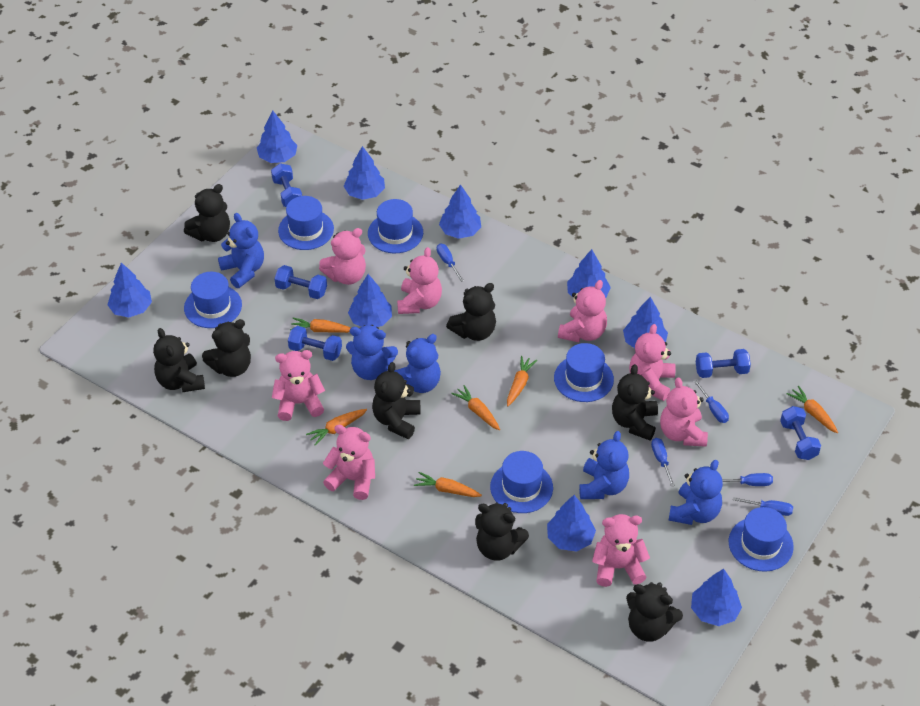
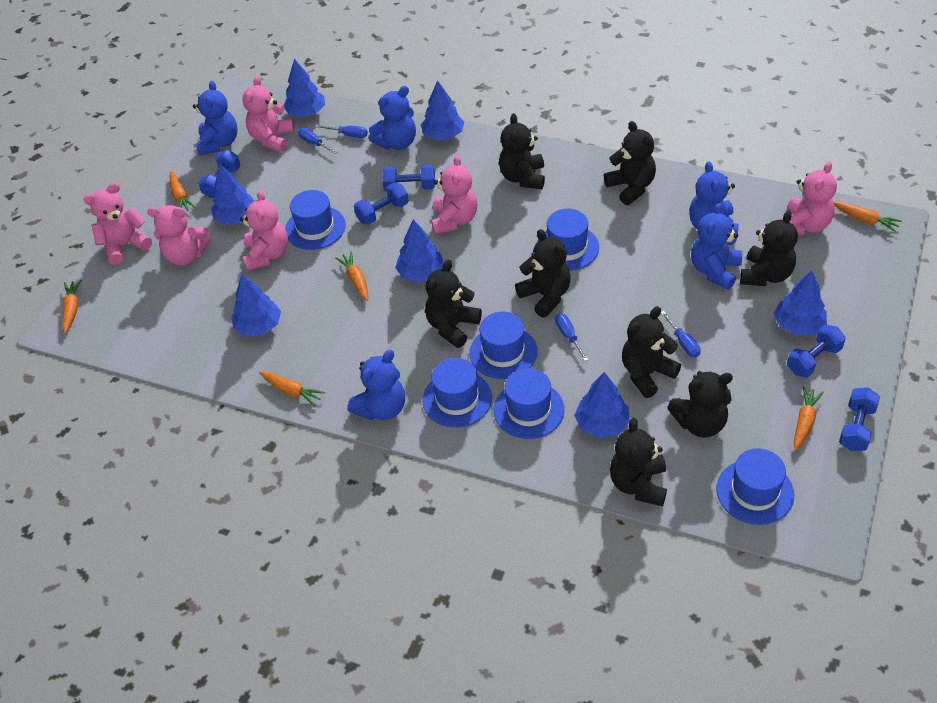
blue screwdriver: 5 -> 4
blue tree: 9 -> 7
pink teddy bear: 8 -> 6

